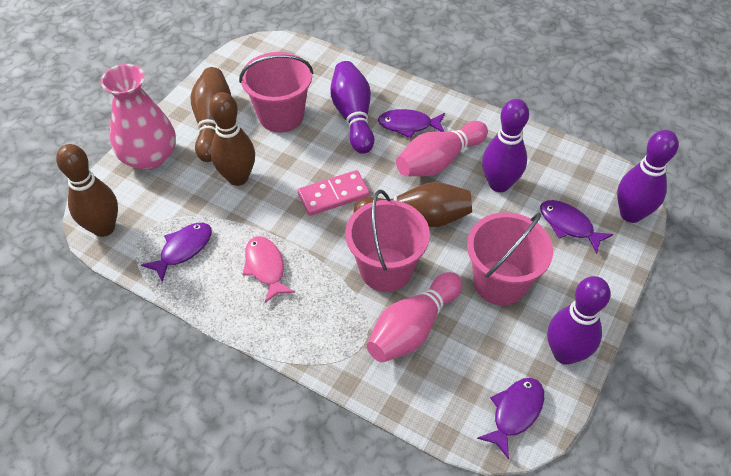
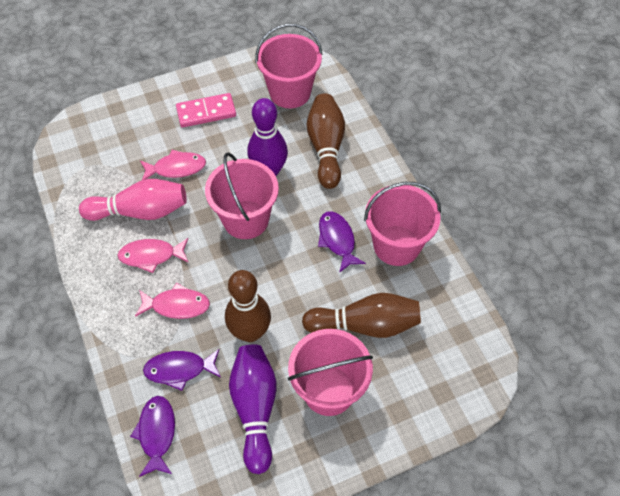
brown bowling pin: 4 -> 3
pink bowling pin: 2 -> 1
pink bucket: 3 -> 4
pink fish: 1 -> 3
pink vase: 1 -> 0
purple bowling pin: 4 -> 2
purple fish: 4 -> 3

